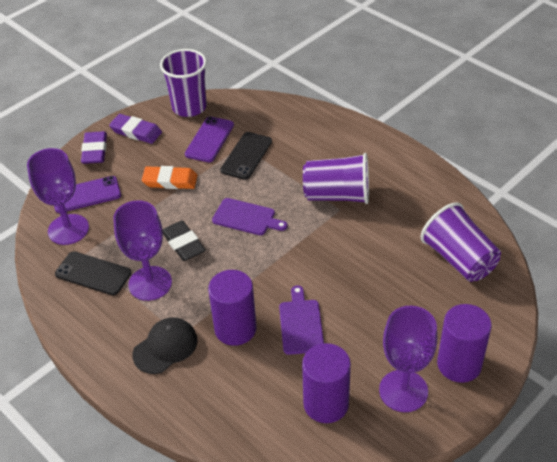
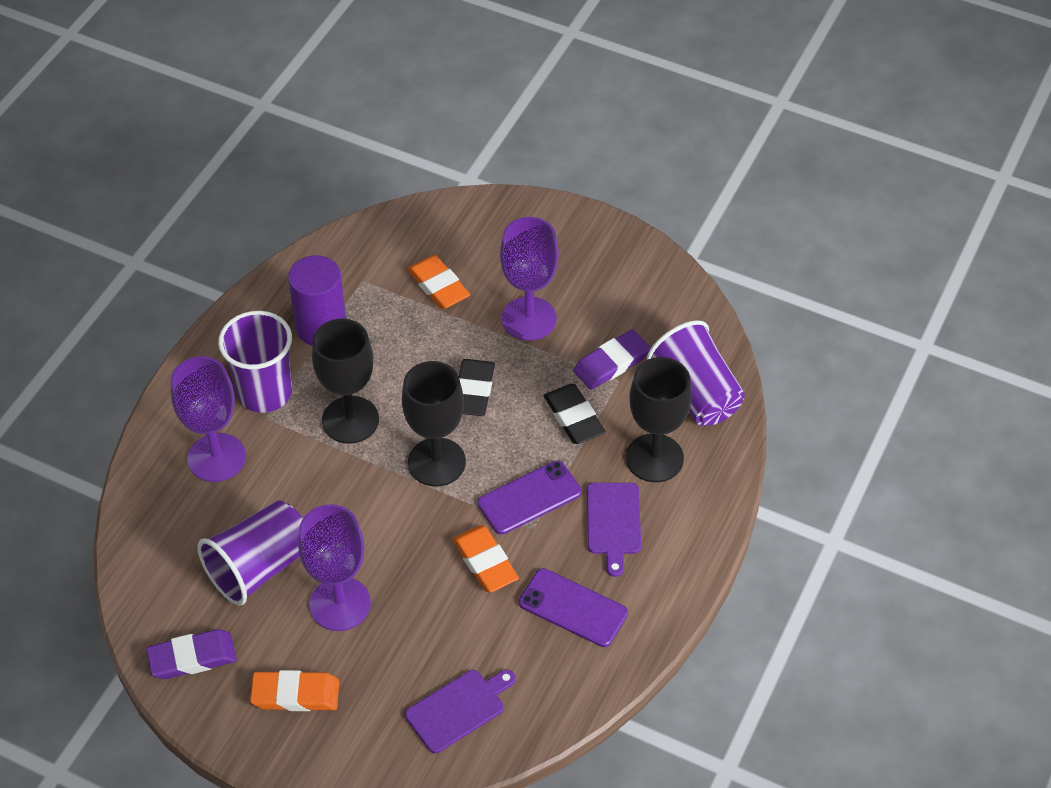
black cap: 1 -> 0
black eraser: 1 -> 2
black goblet: 0 -> 3
black phone: 2 -> 0
orange eraser: 1 -> 3
purple cylinder: 3 -> 1

